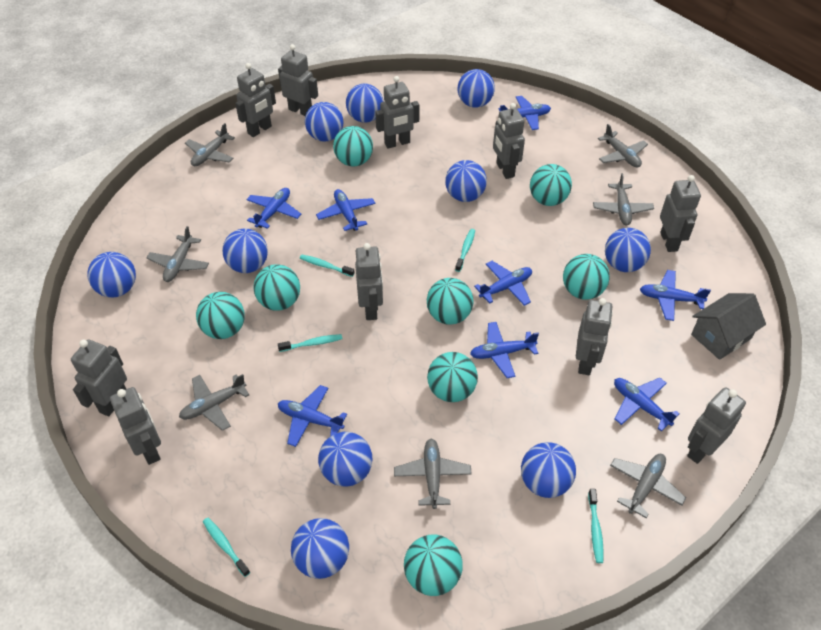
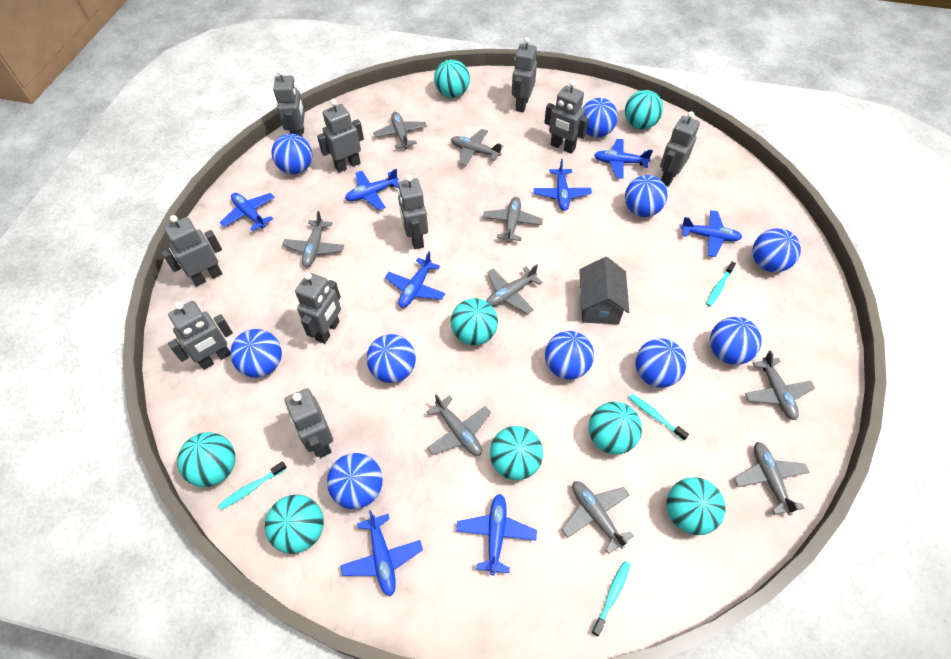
grey plane: 7 -> 9
turquoise toothbrush: 5 -> 4

